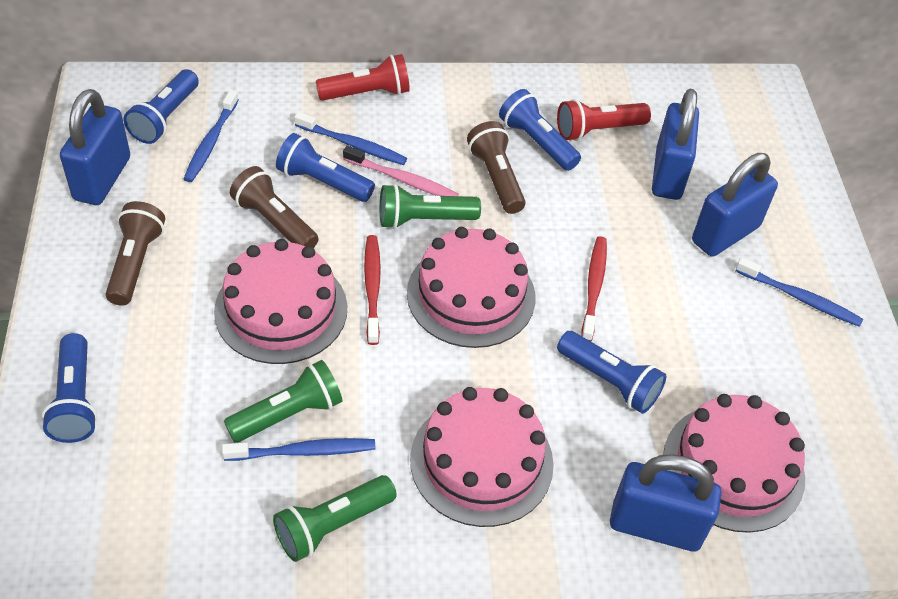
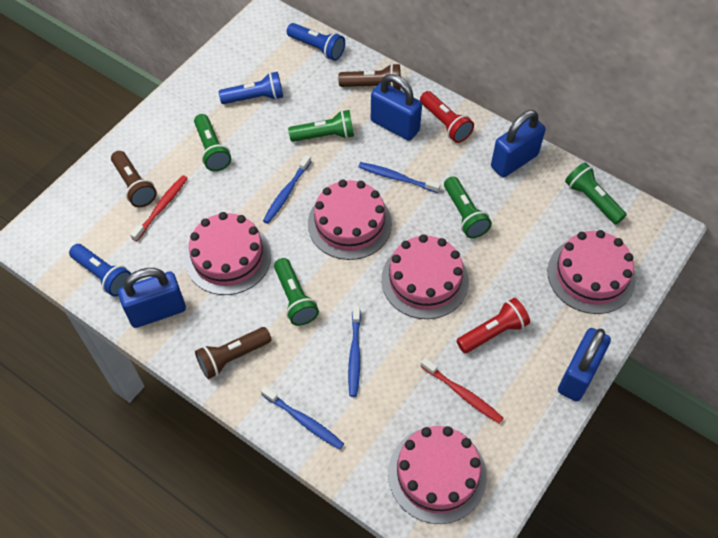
blue flashlight: 5 -> 3
green flashlight: 3 -> 5
pink cake: 4 -> 5
pink toothbrush: 1 -> 0

